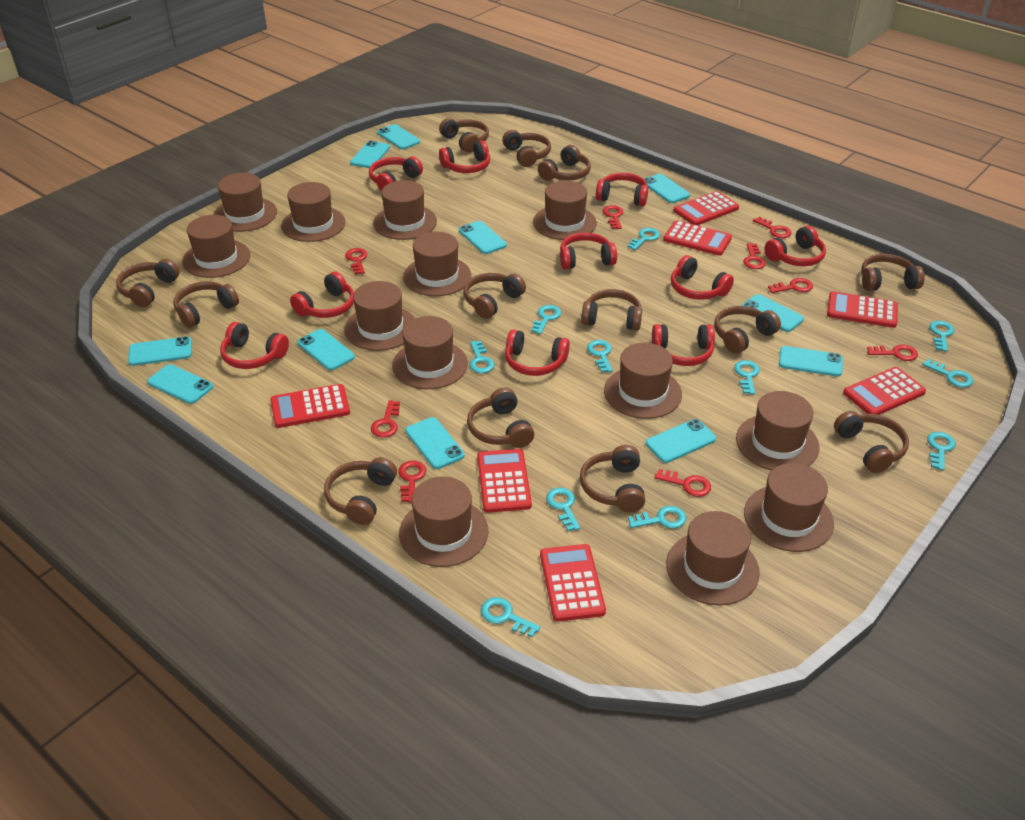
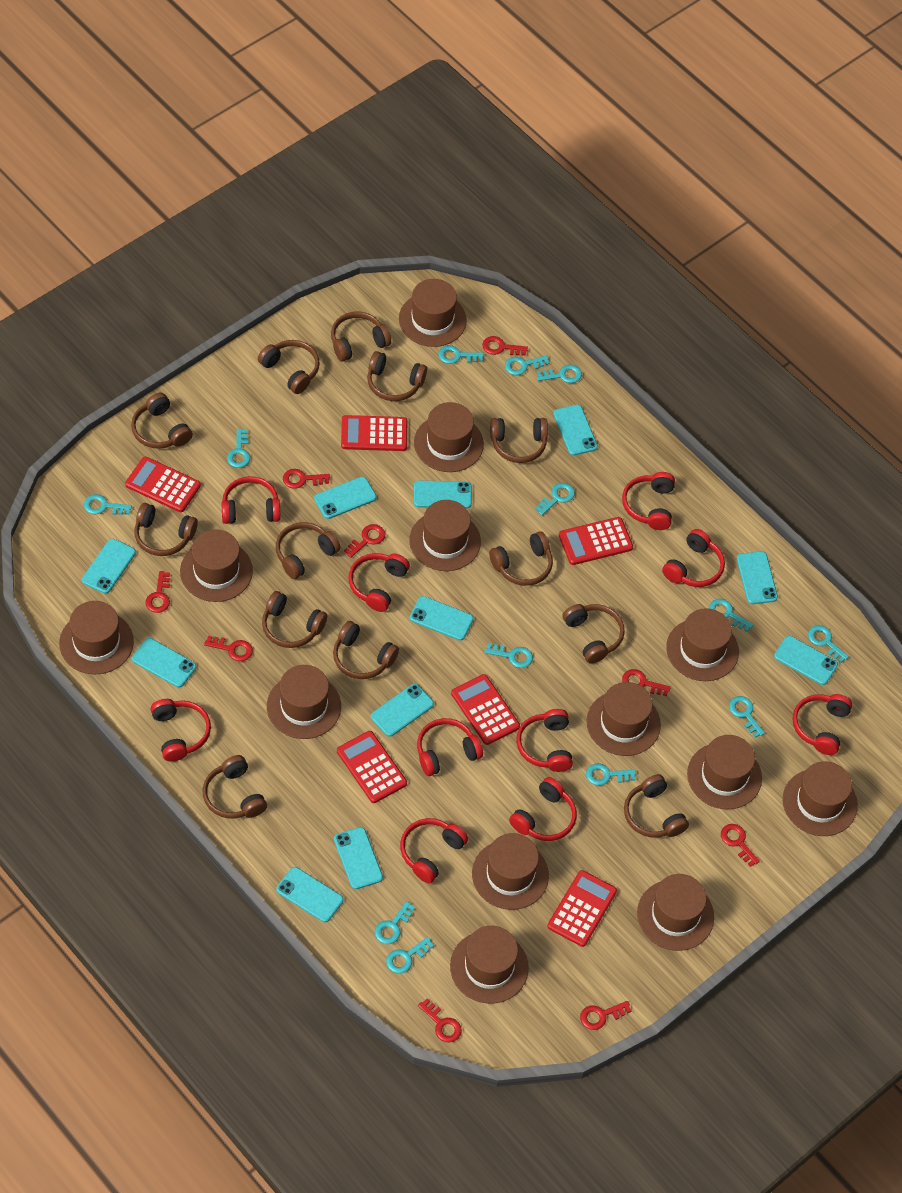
red calculator: 7 -> 6
turquoise key: 11 -> 13

